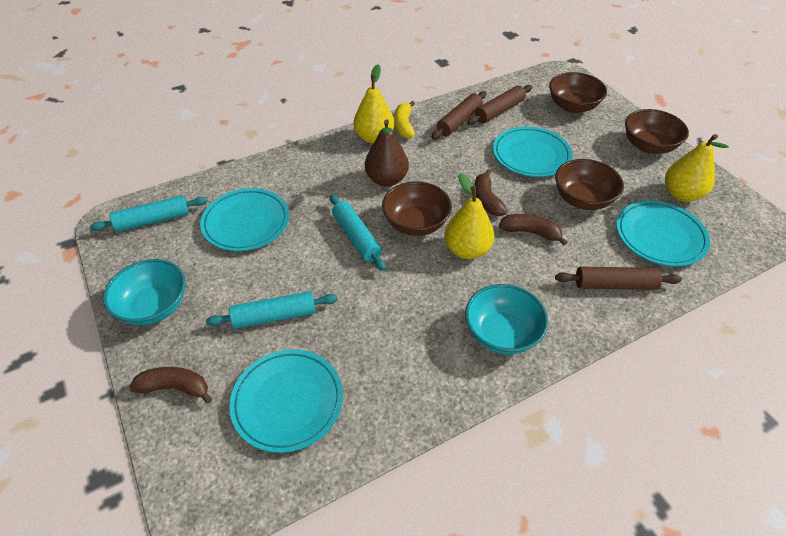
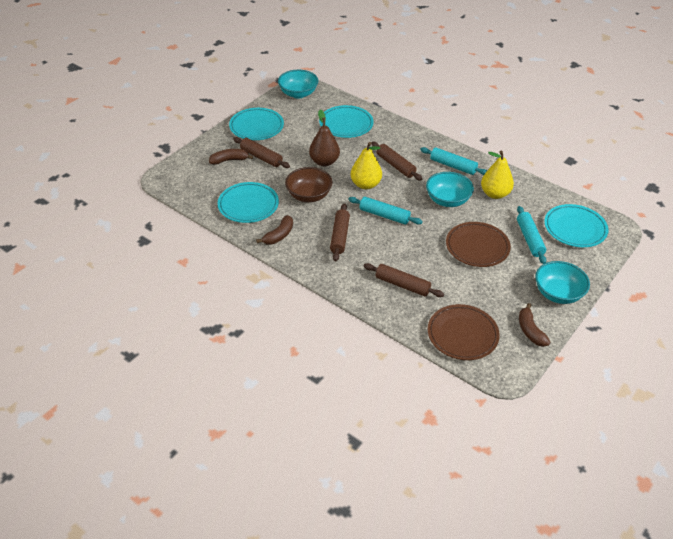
brown bowl: 4 -> 1
brown plate: 0 -> 2
brown rolling pin: 3 -> 4
turquoise bowl: 2 -> 3
yellow banana: 1 -> 0
yellow pear: 3 -> 2

